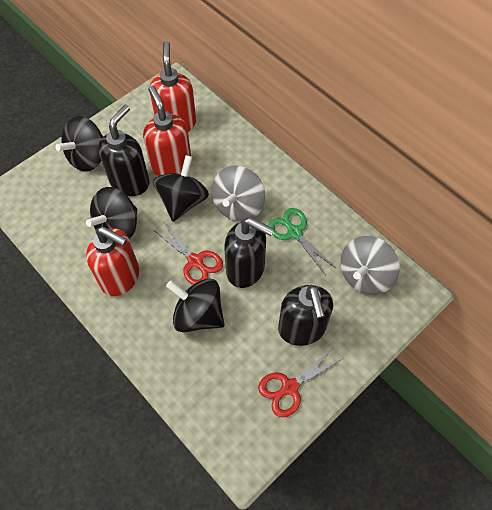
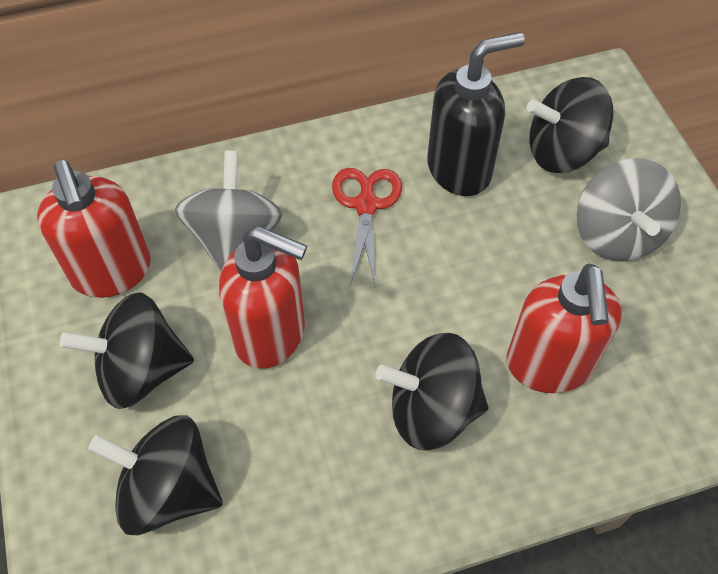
black soap dispenser: 3 -> 1
green scissors: 1 -> 0
red scissors: 2 -> 1

